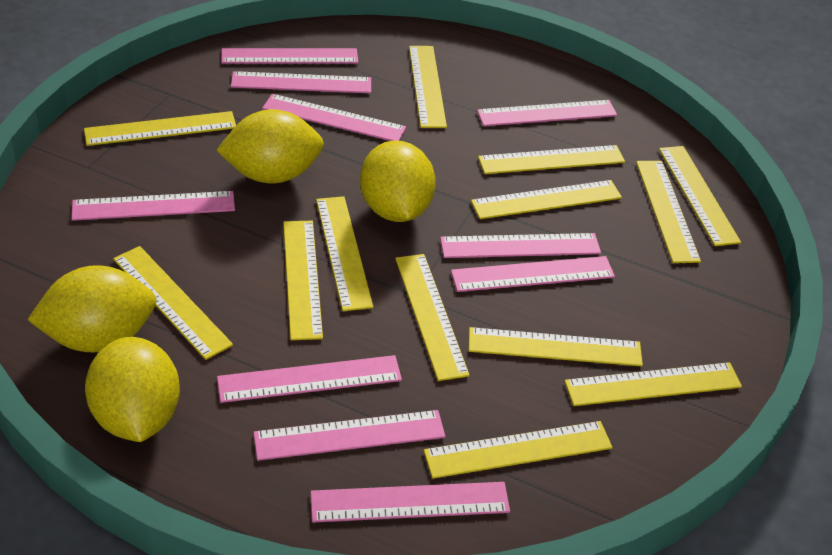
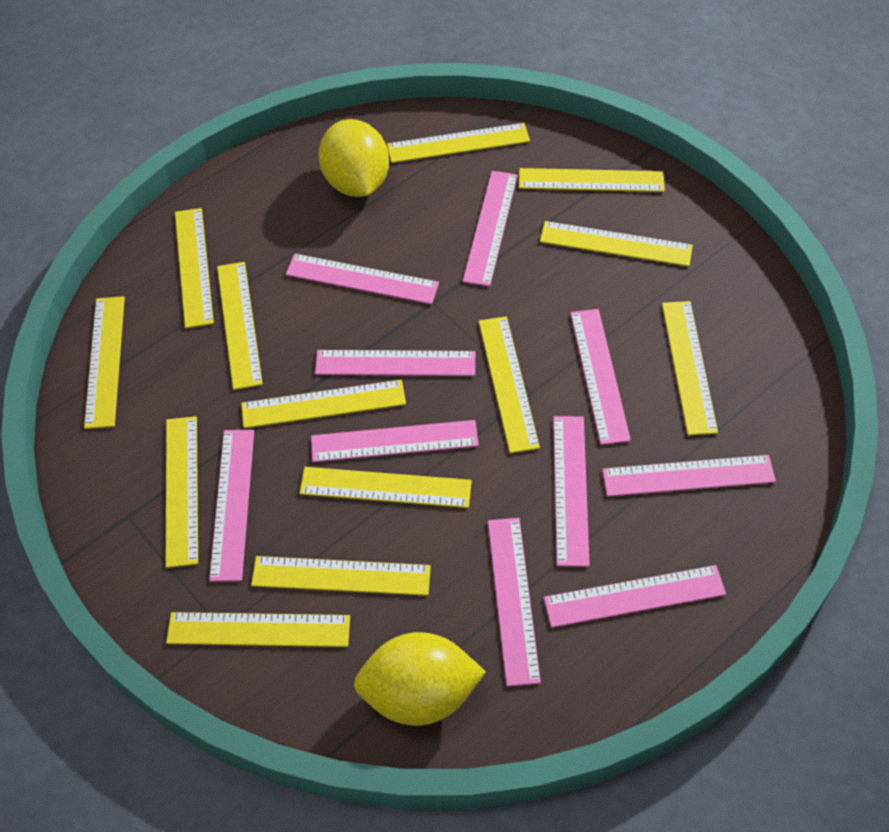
yellow lemon: 4 -> 2

